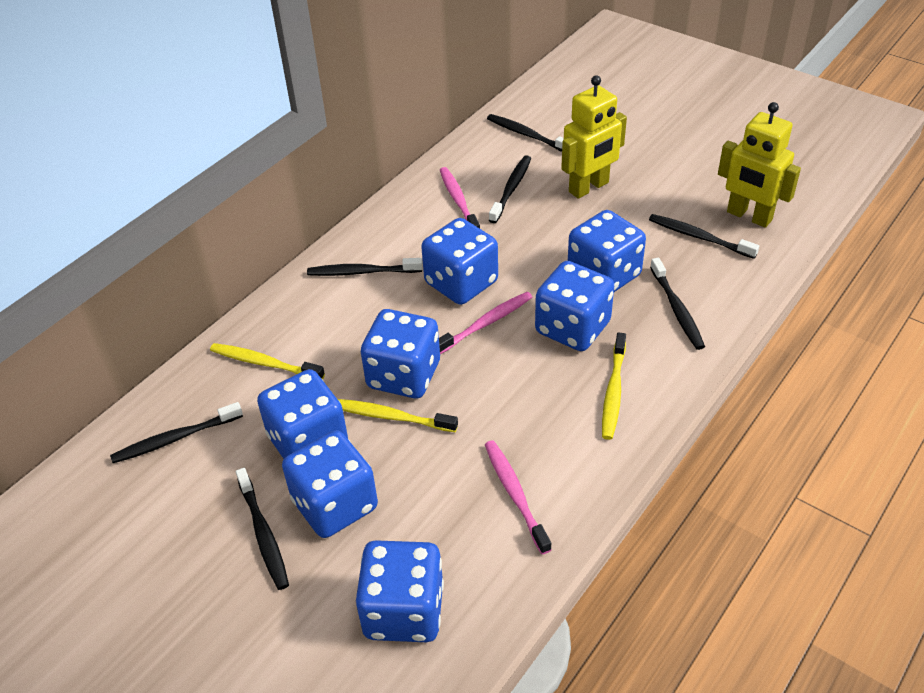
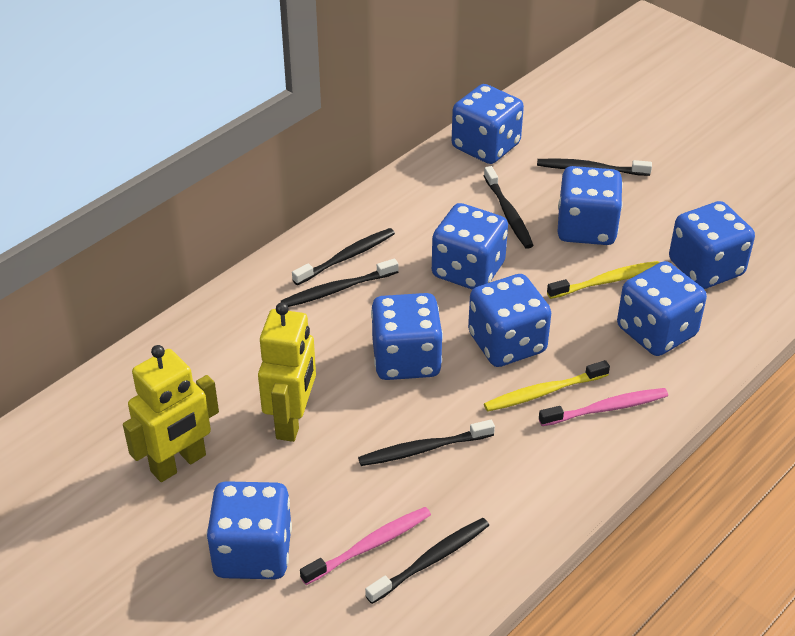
black toothbrush: 7 -> 6
blue dice: 7 -> 8
pink toothbrush: 3 -> 2
yellow toothbrush: 3 -> 2

